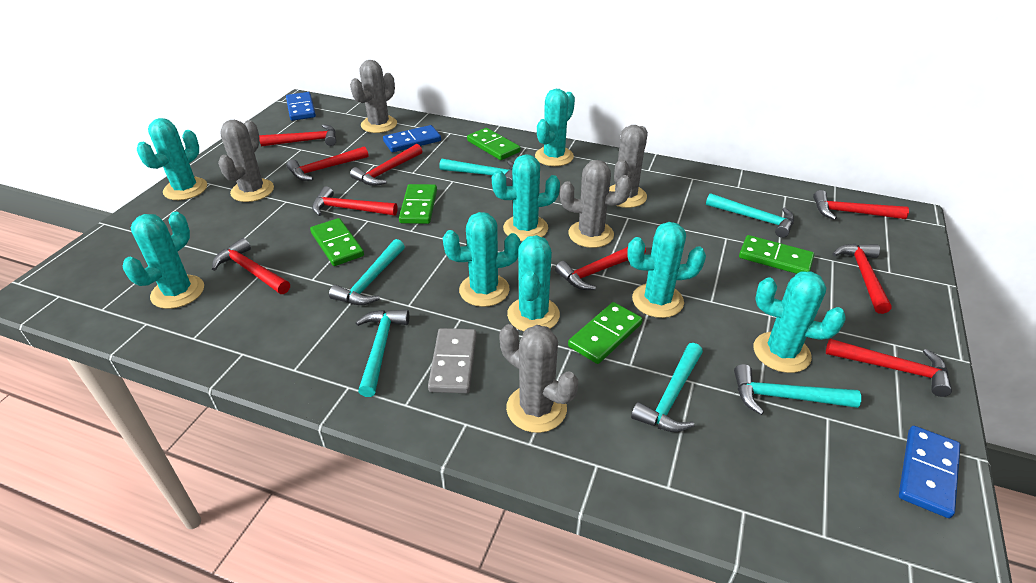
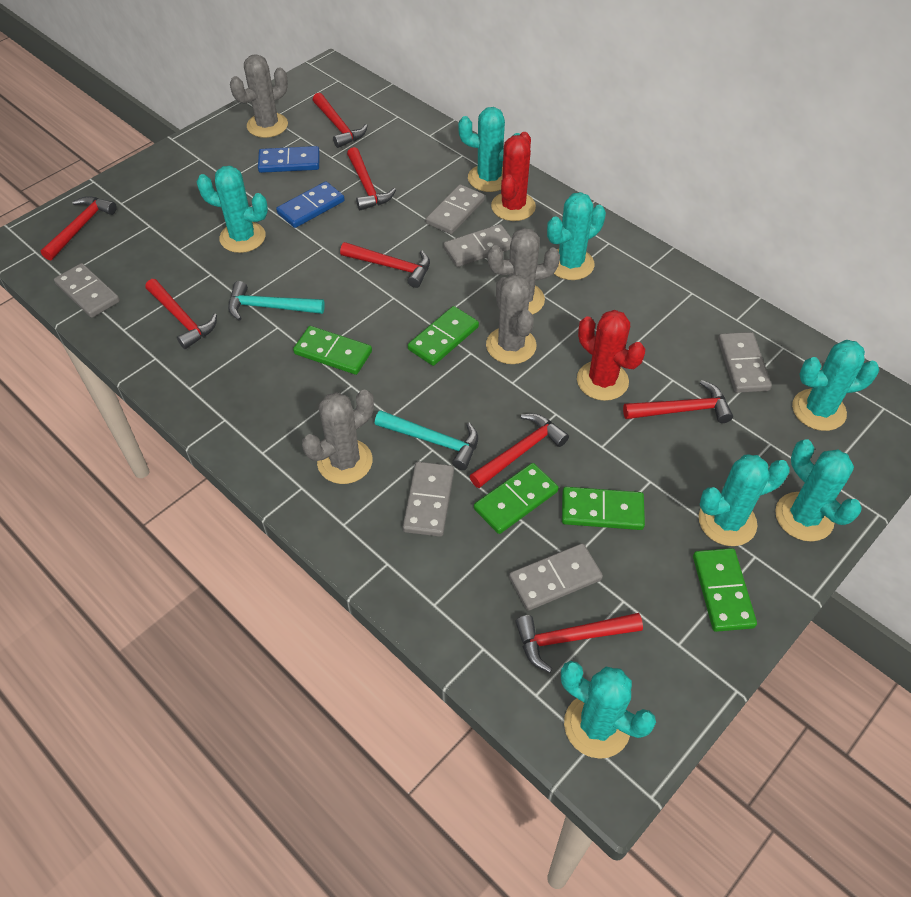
blue domino: 3 -> 2
grey cactus: 5 -> 4
grey domino: 1 -> 6
red cactus: 0 -> 2
red hammer: 9 -> 8
turquoise cactus: 8 -> 7
turquoise hammer: 6 -> 2

